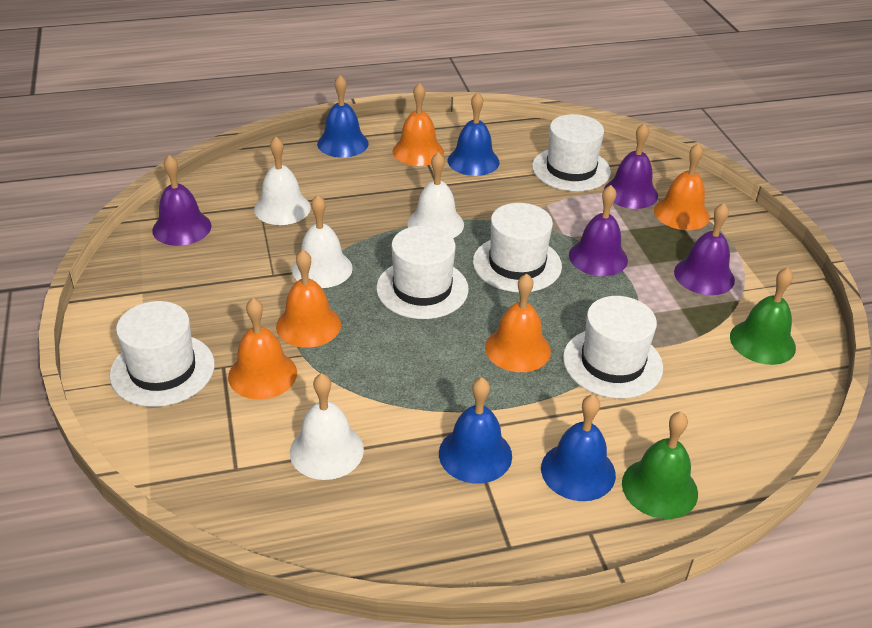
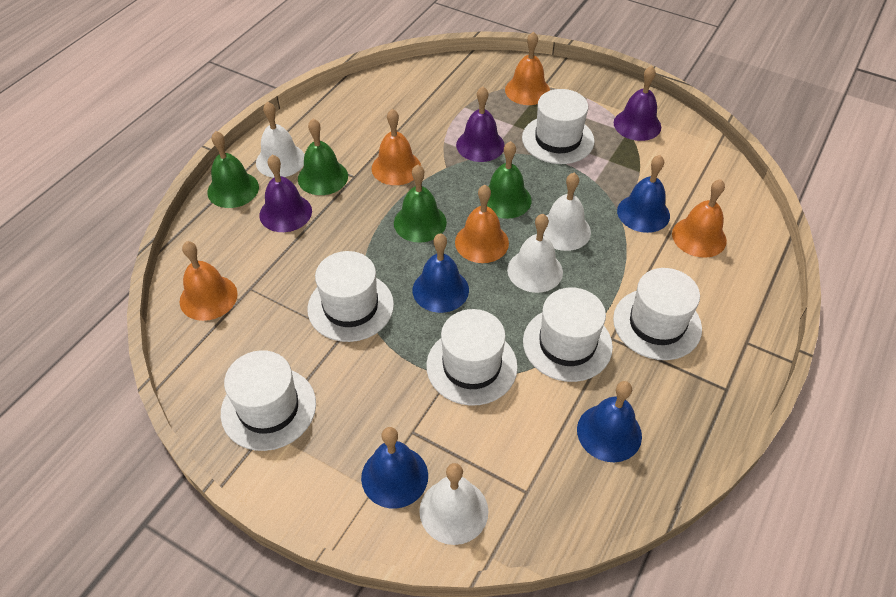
green bell: 2 -> 4
purple bell: 4 -> 3
white hat: 5 -> 6

